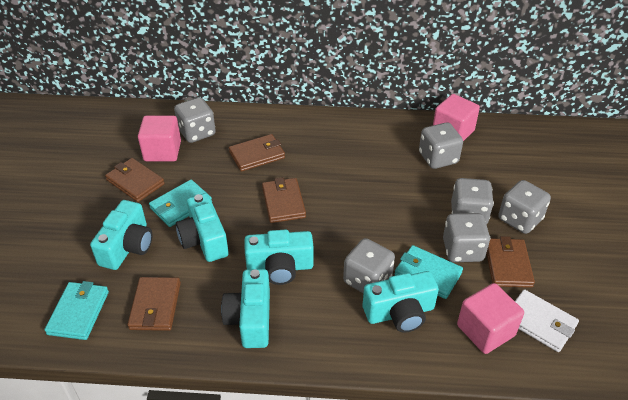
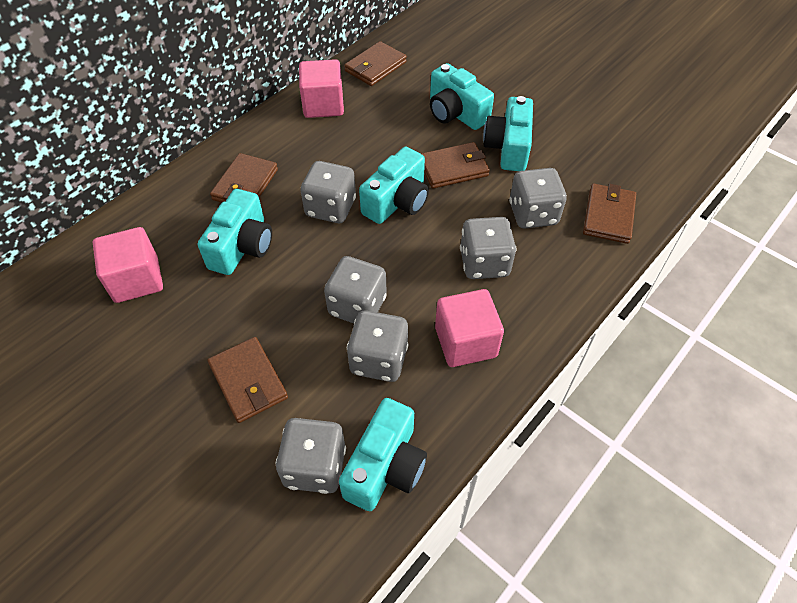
turquoise wallet: 3 -> 0
white wallet: 1 -> 0

